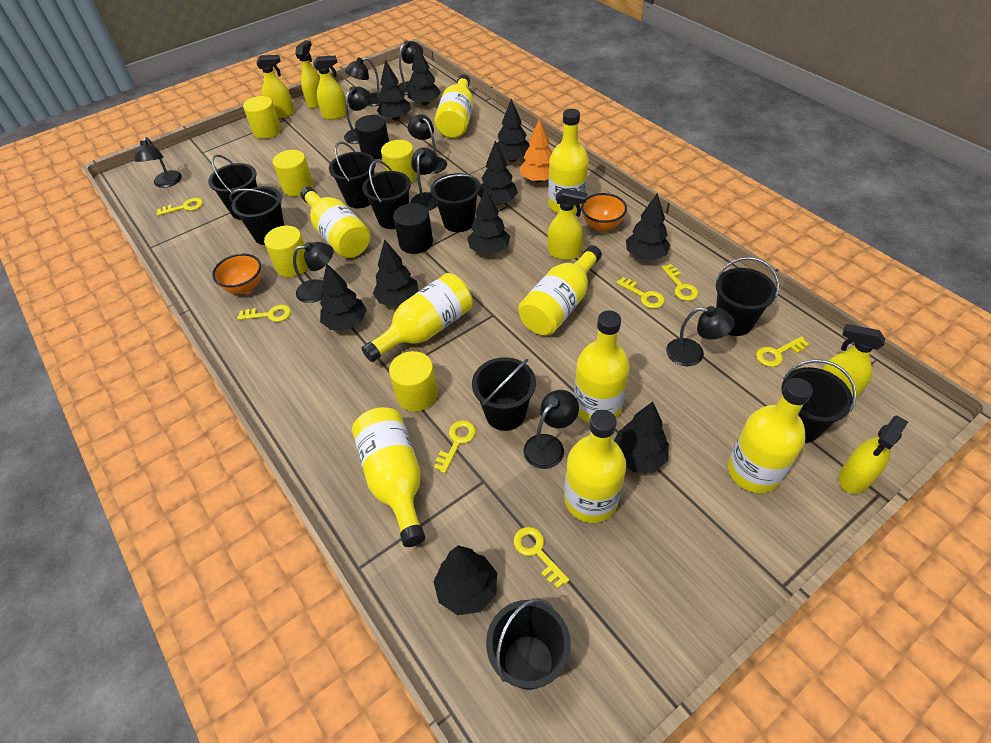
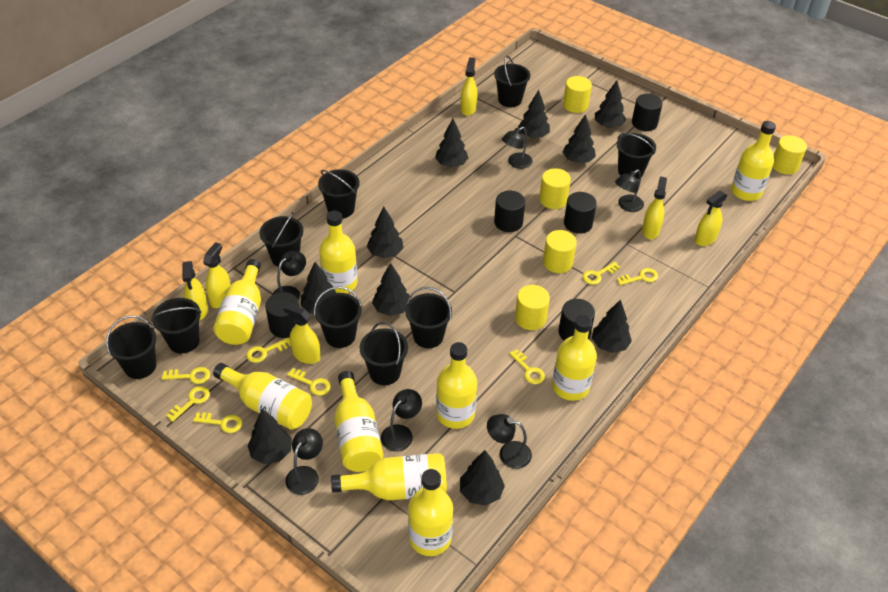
black cylinder: 2 -> 5
black lamp: 9 -> 6
orange bowl: 2 -> 0
orange tree: 1 -> 0
yellow key: 7 -> 8

